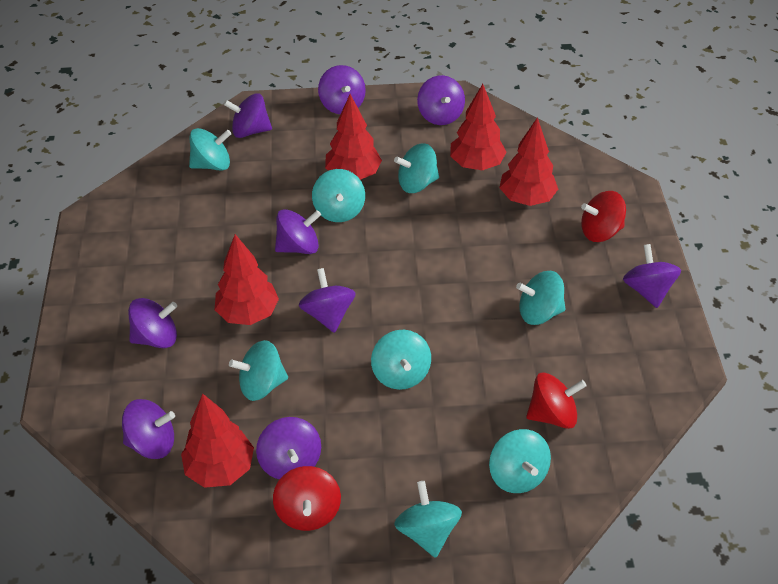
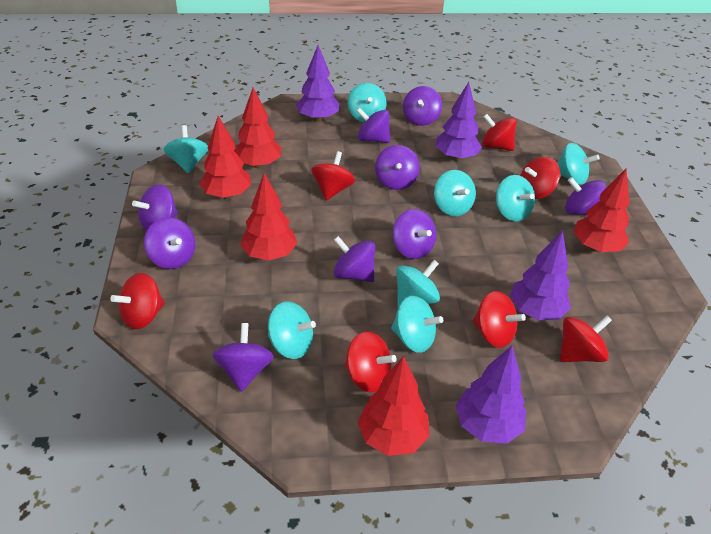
purple tree: 0 -> 4
red spinning top: 3 -> 7

